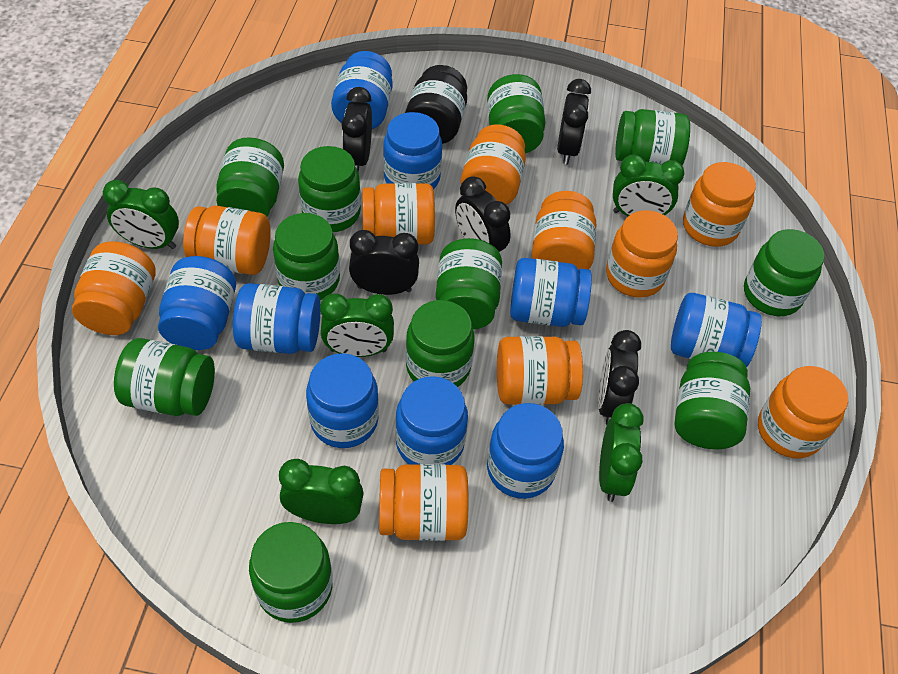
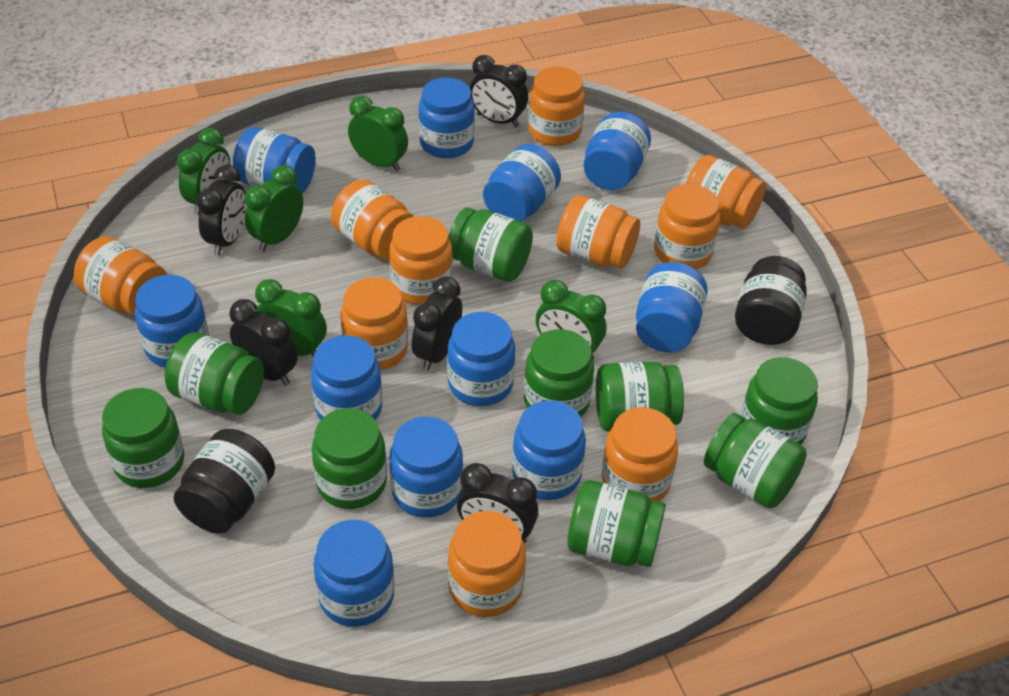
black jar: 1 -> 2
blue jar: 9 -> 11
green jar: 11 -> 9

